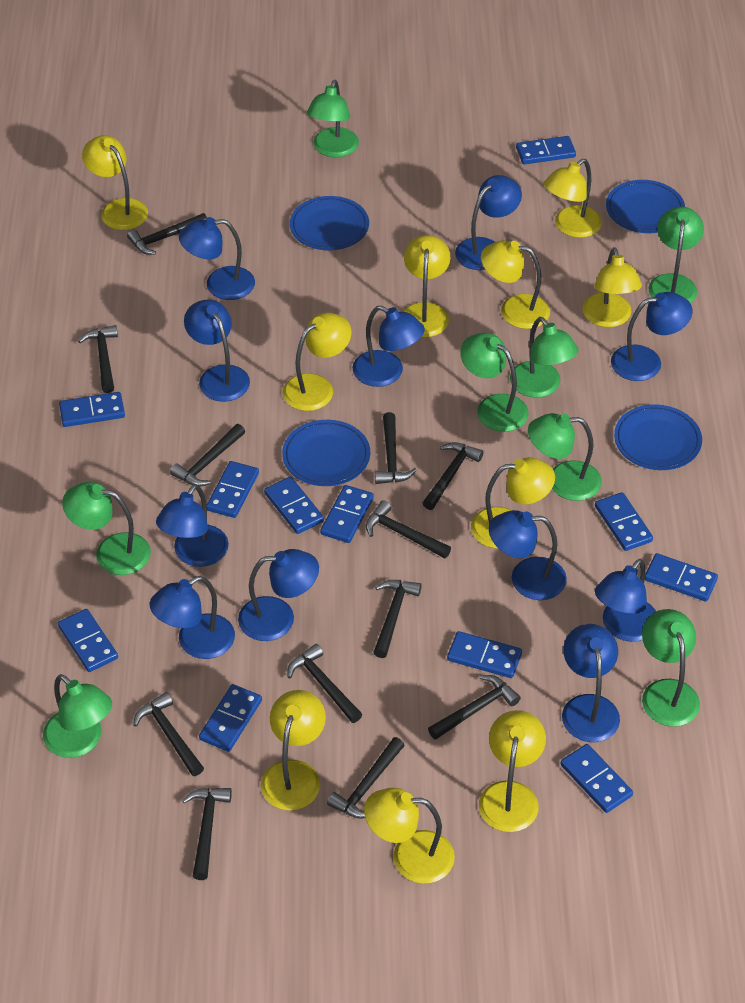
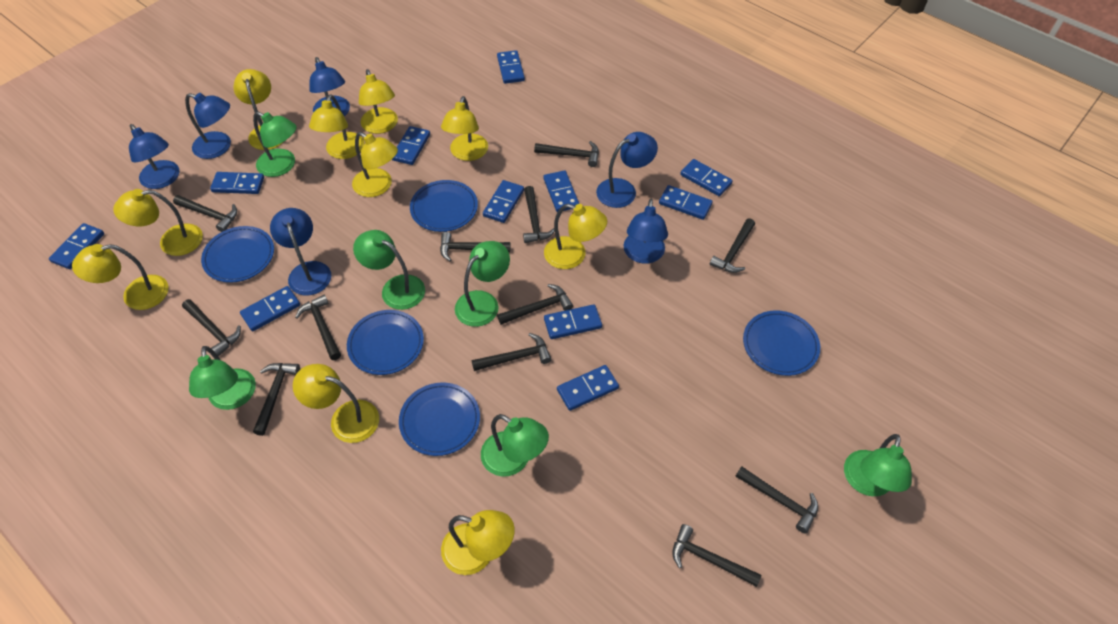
blue lamp: 11 -> 6
blue plate: 4 -> 5
green lamp: 8 -> 6

